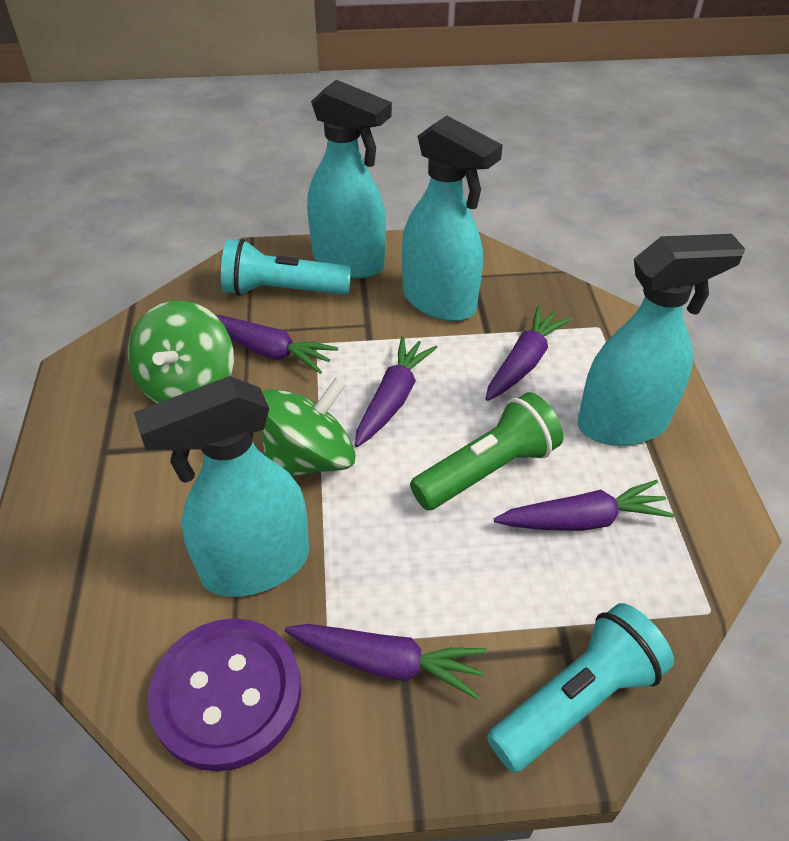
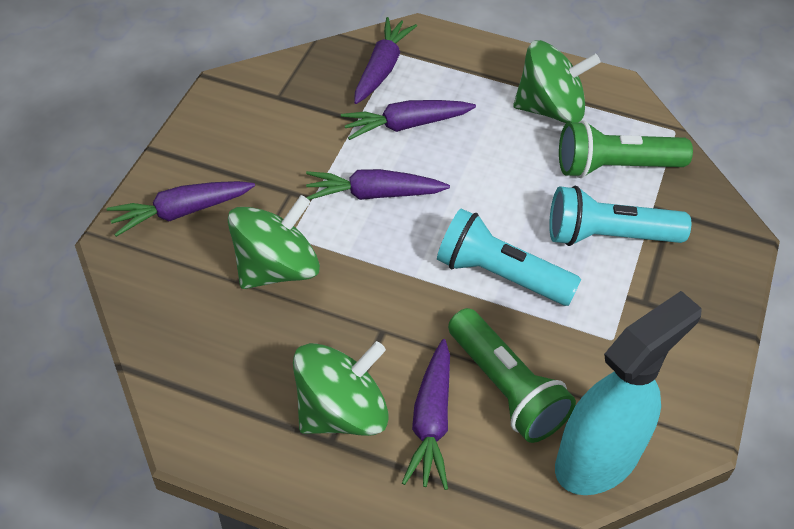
green flashlight: 1 -> 2
green spinning top: 2 -> 3
purple button: 1 -> 0
turquoise spray bottle: 4 -> 1

